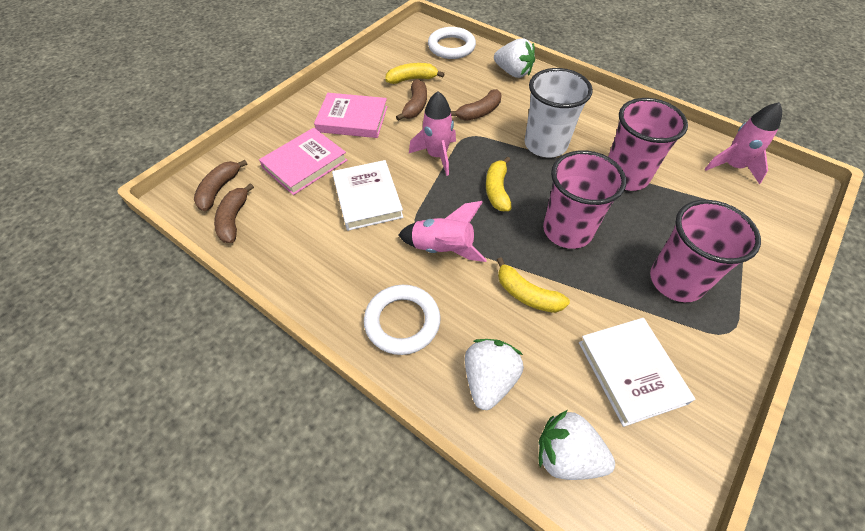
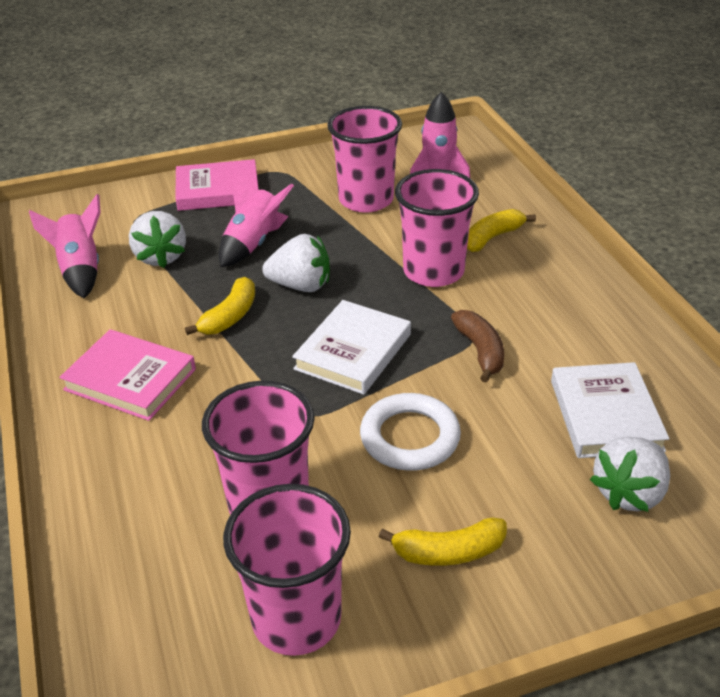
brown banana: 4 -> 1
pink cup: 3 -> 4
white cup: 1 -> 0
white ring: 2 -> 1

